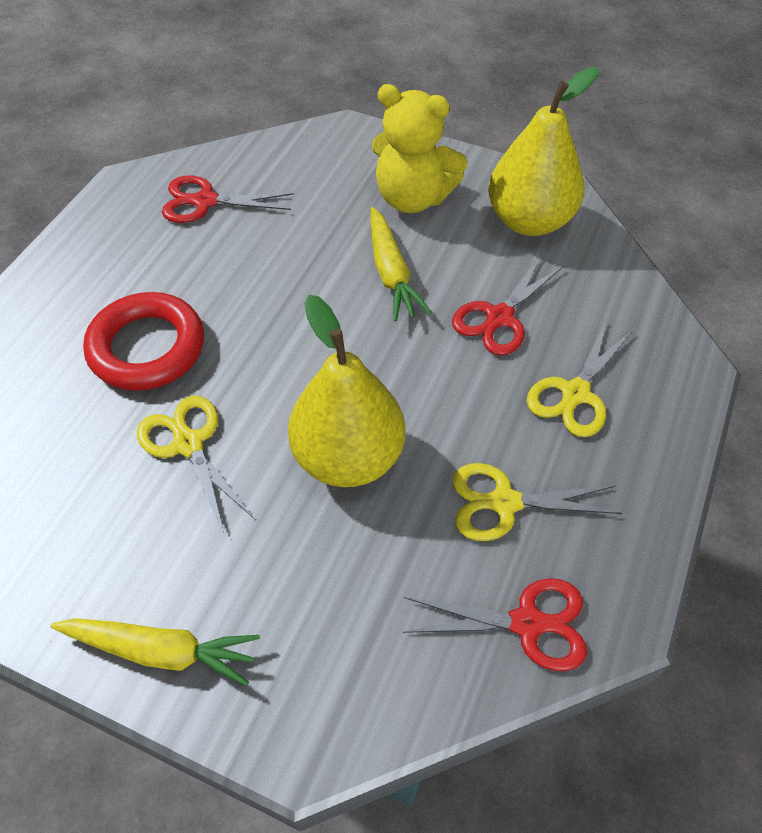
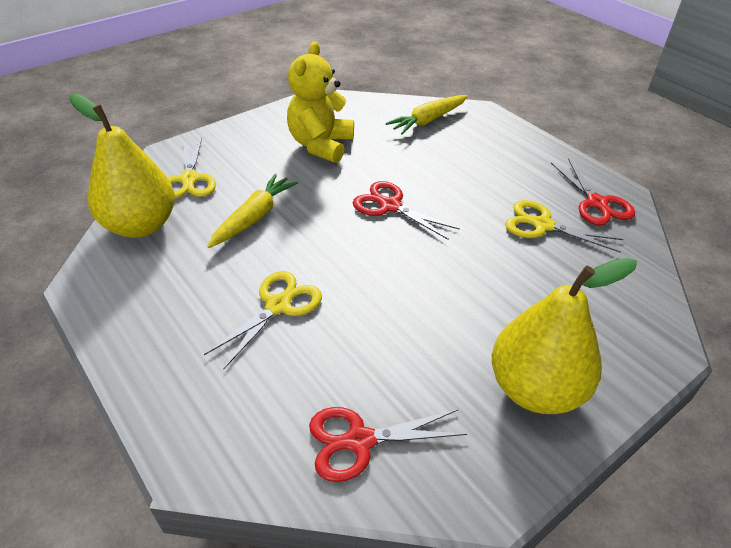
red ring: 1 -> 0

